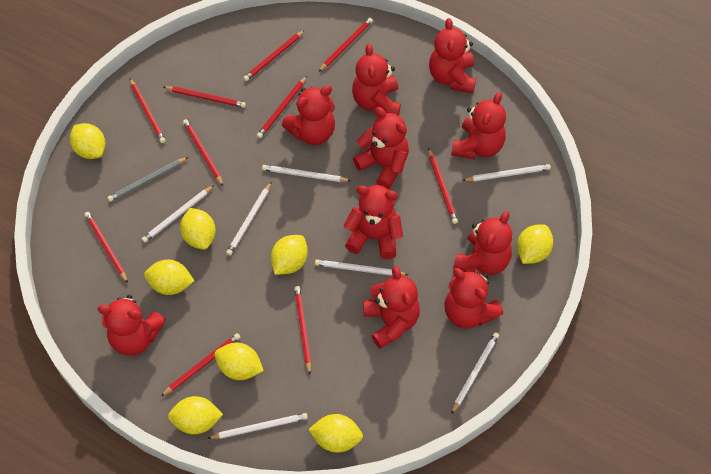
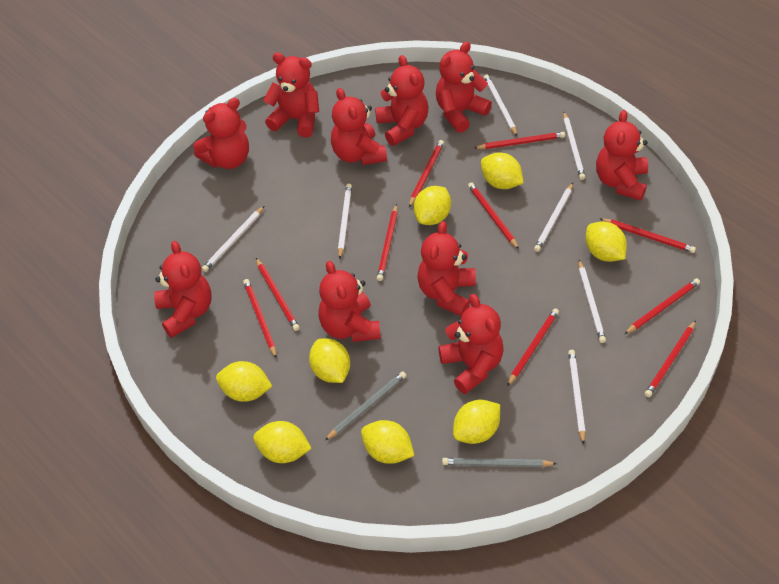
grey pencil: 1 -> 2

